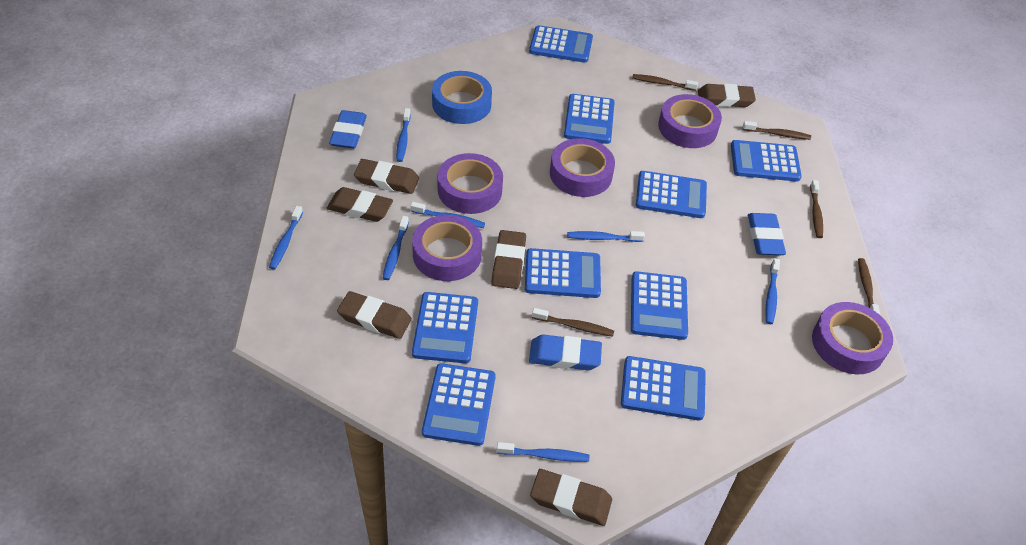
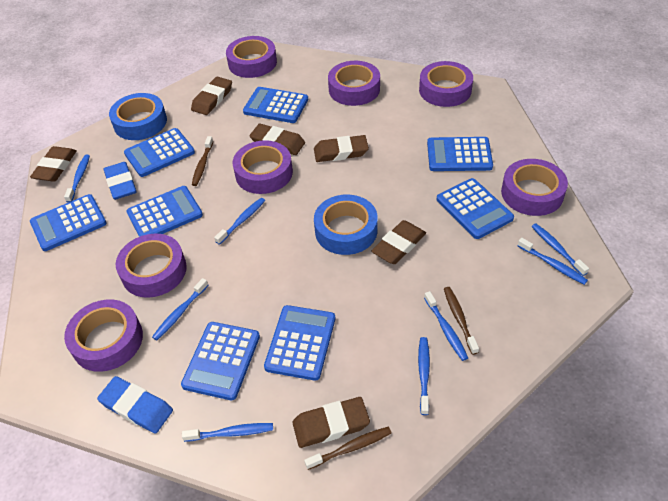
blue calculator: 9 -> 8
blue eraser: 3 -> 2
blue tape: 1 -> 2
blue toothbrush: 7 -> 8
brown toothbrush: 5 -> 3
purple tape: 5 -> 7

